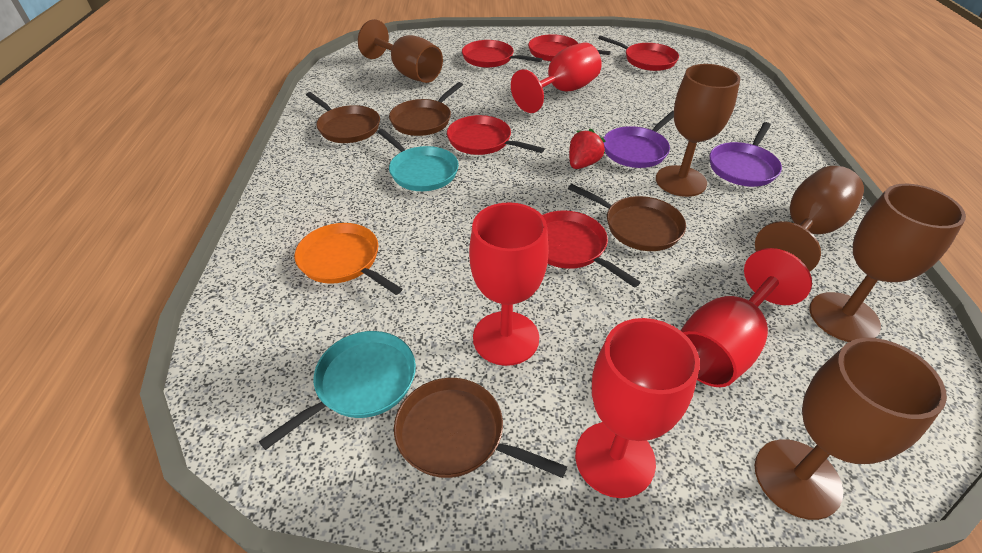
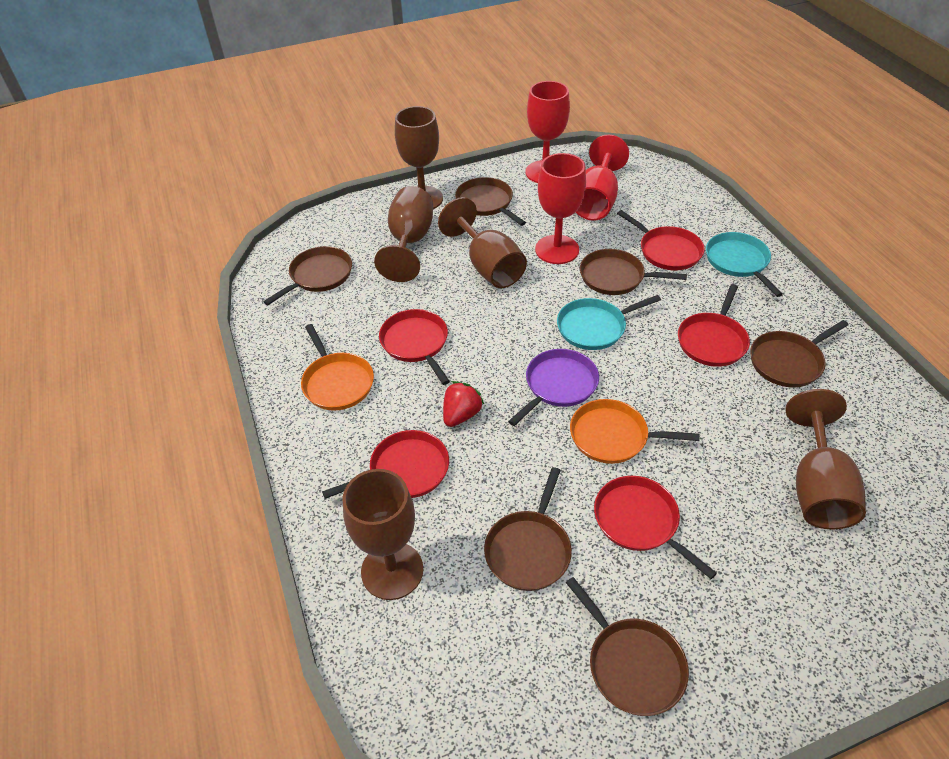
brown pan: 4 -> 6
orange pan: 1 -> 2
purple pan: 2 -> 1
red goblet: 4 -> 3

